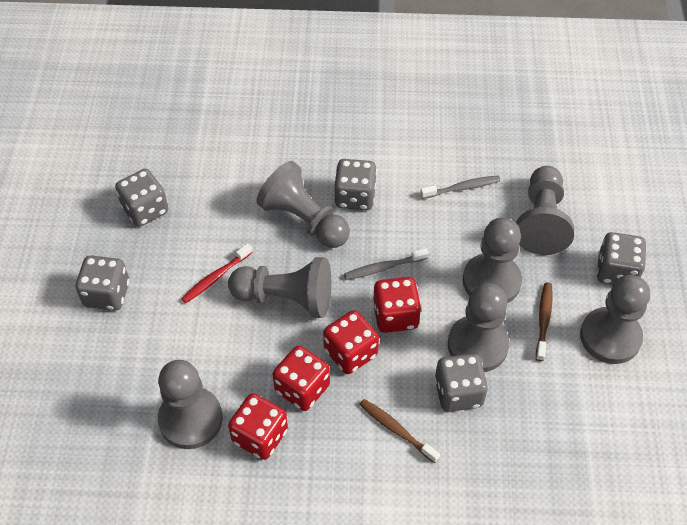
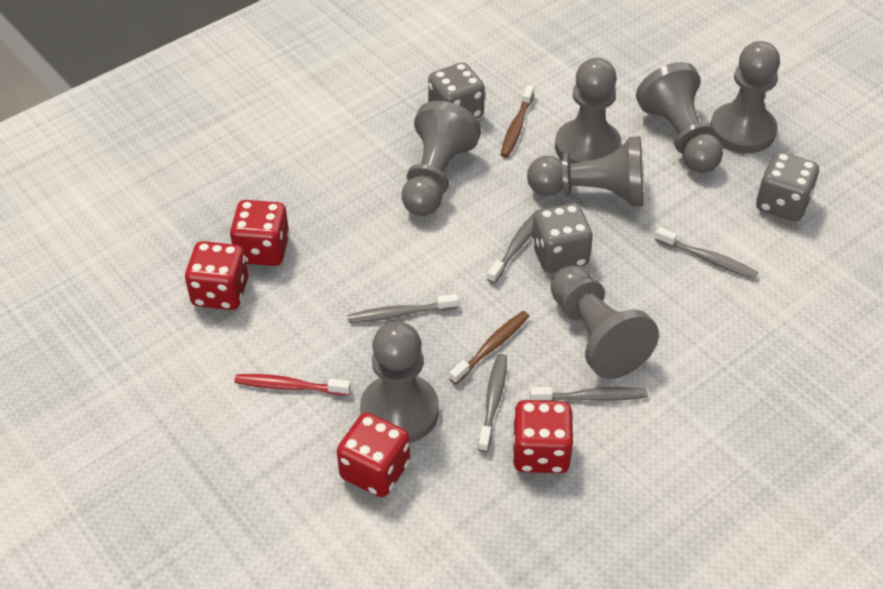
grey dice: 5 -> 3
grey toothbrush: 2 -> 5

